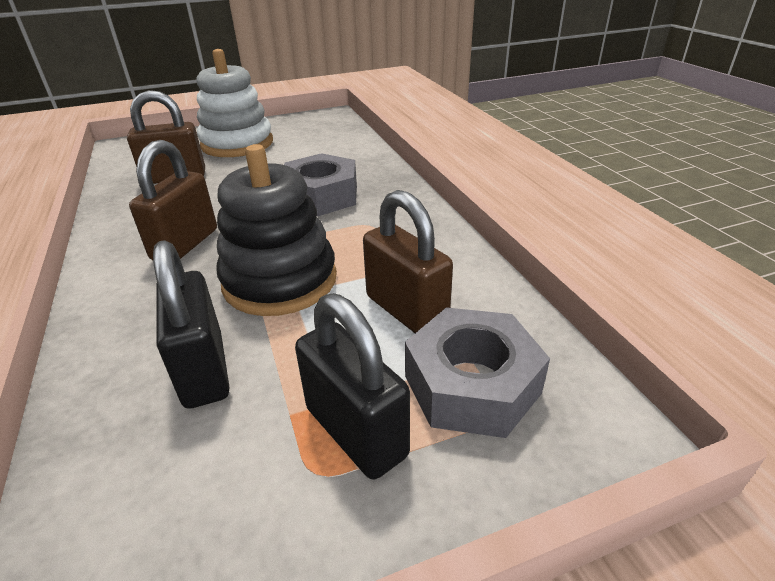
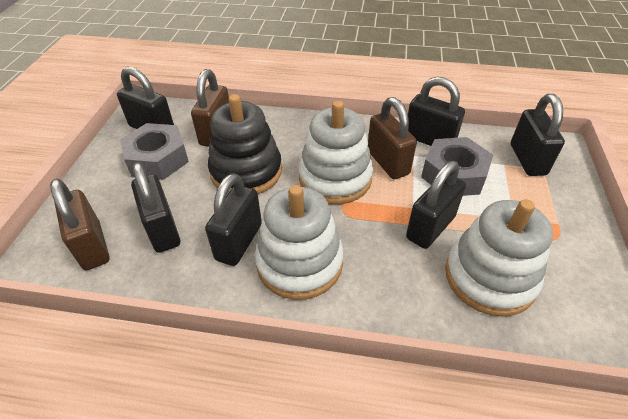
black padlock: 2 -> 6
white stacking toy: 1 -> 3

